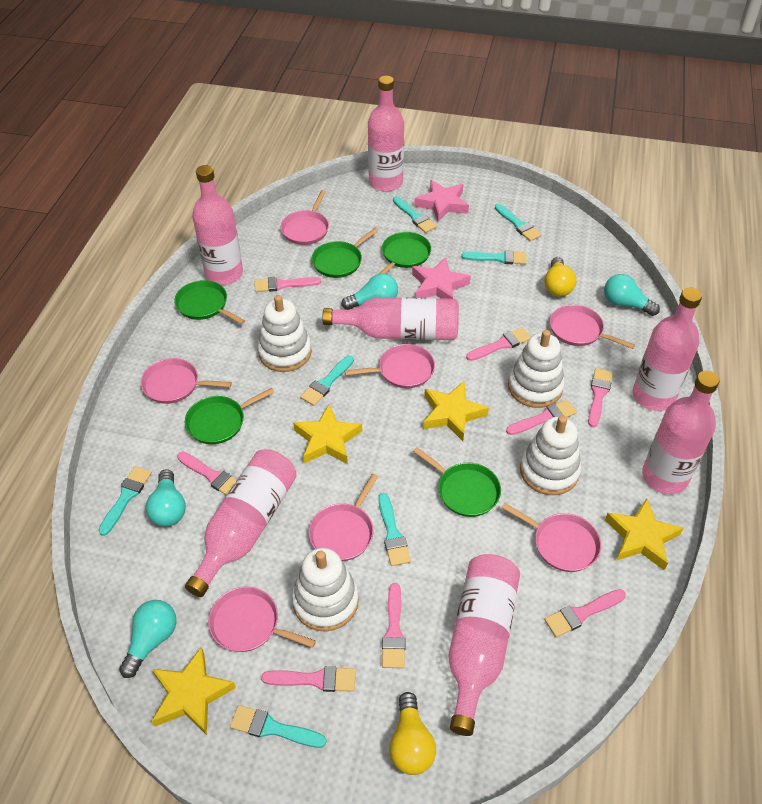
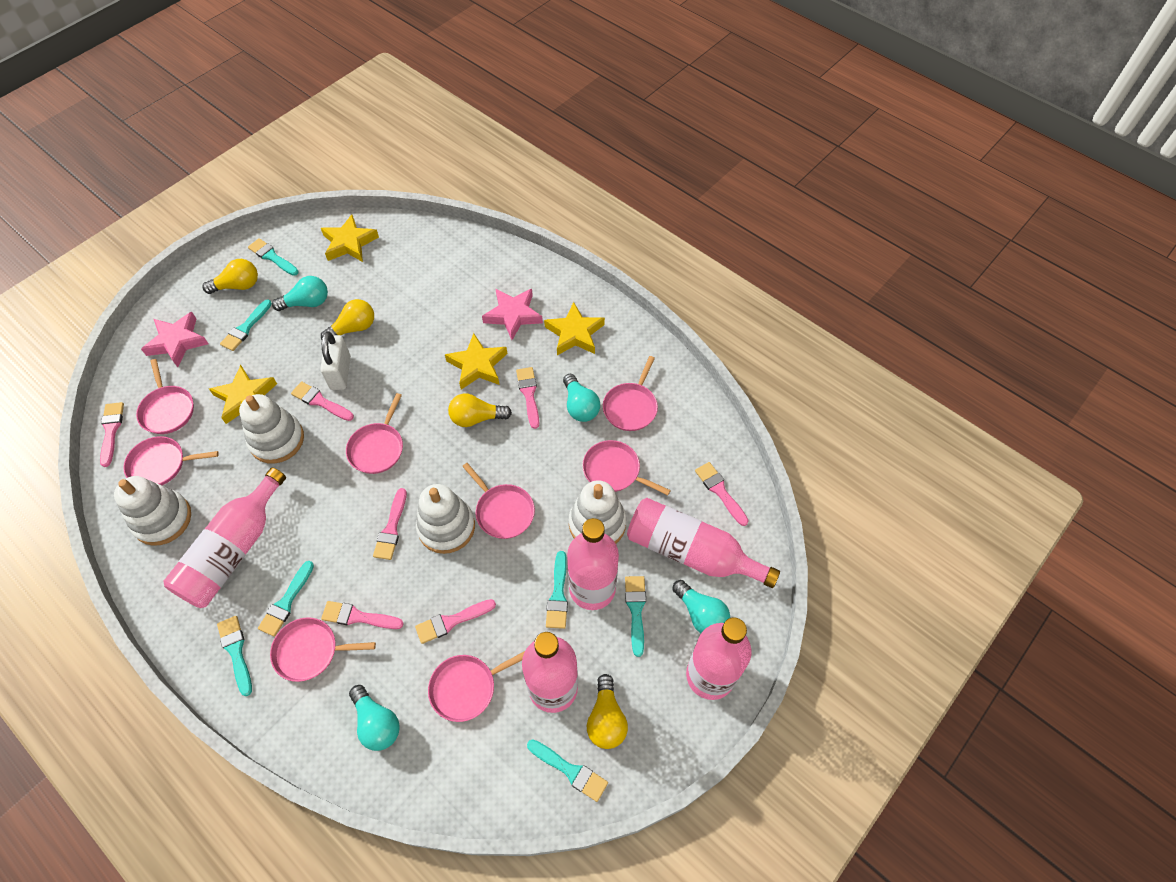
green pan: 5 -> 0
pink bottle: 7 -> 5
pink brush: 8 -> 7
pink pan: 7 -> 8
white padlock: 0 -> 1
yellow light bulb: 2 -> 4

